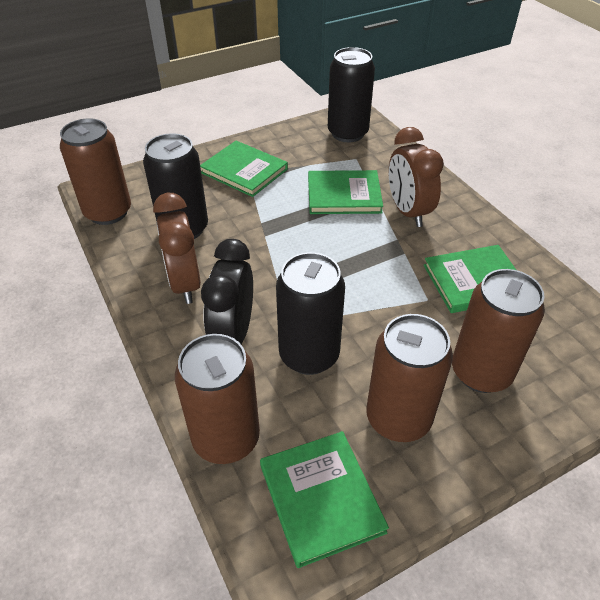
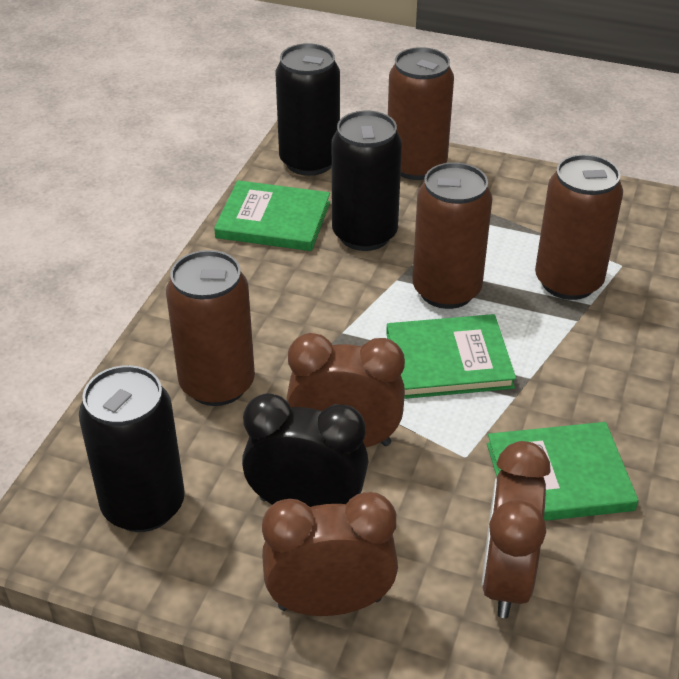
brown clock: 2 -> 3
green book: 4 -> 3

